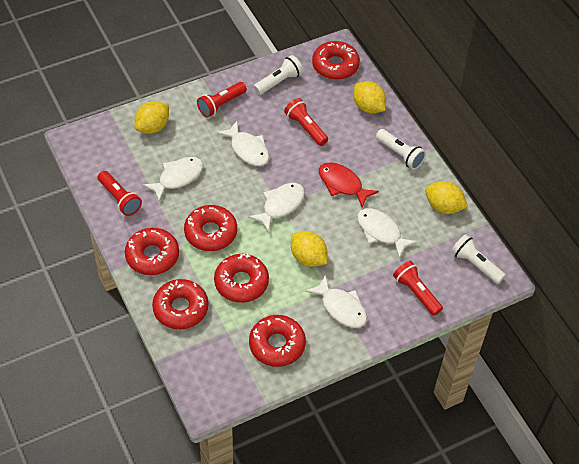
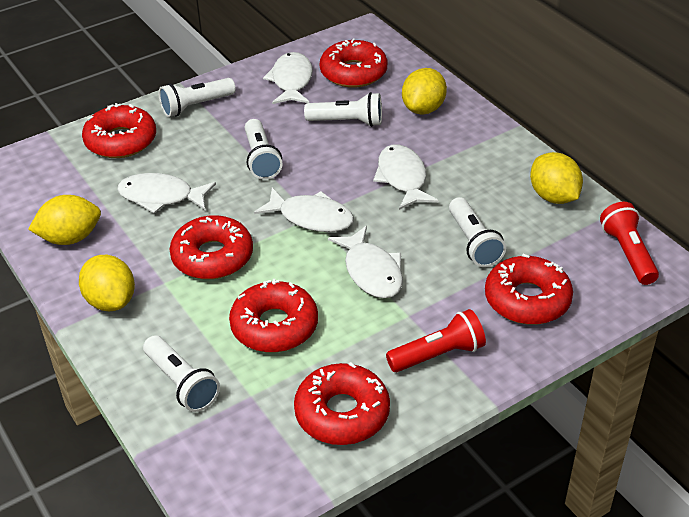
red fish: 1 -> 0
red flashlight: 4 -> 2
white flashlight: 3 -> 5

